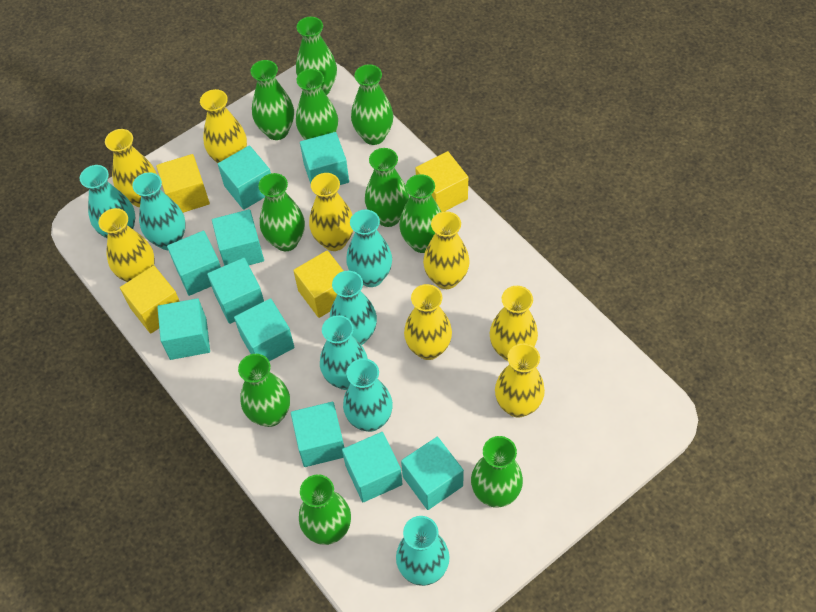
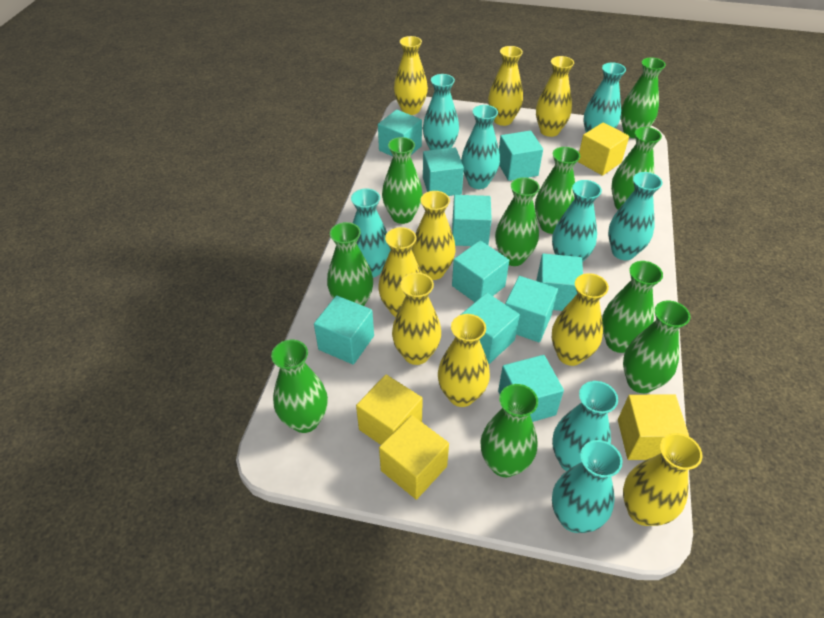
turquoise vase: 7 -> 8
yellow vase: 8 -> 9

